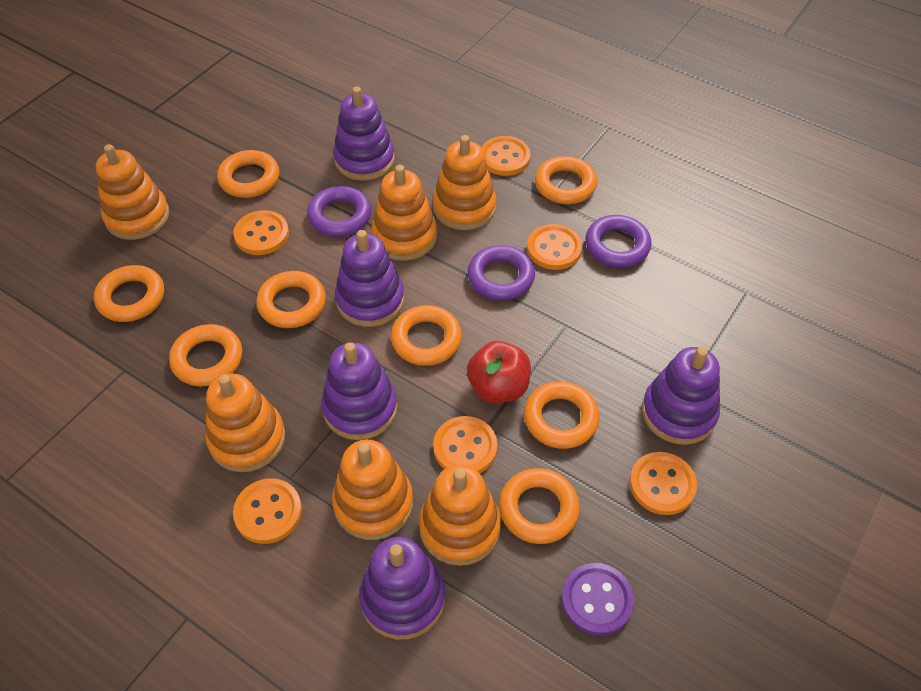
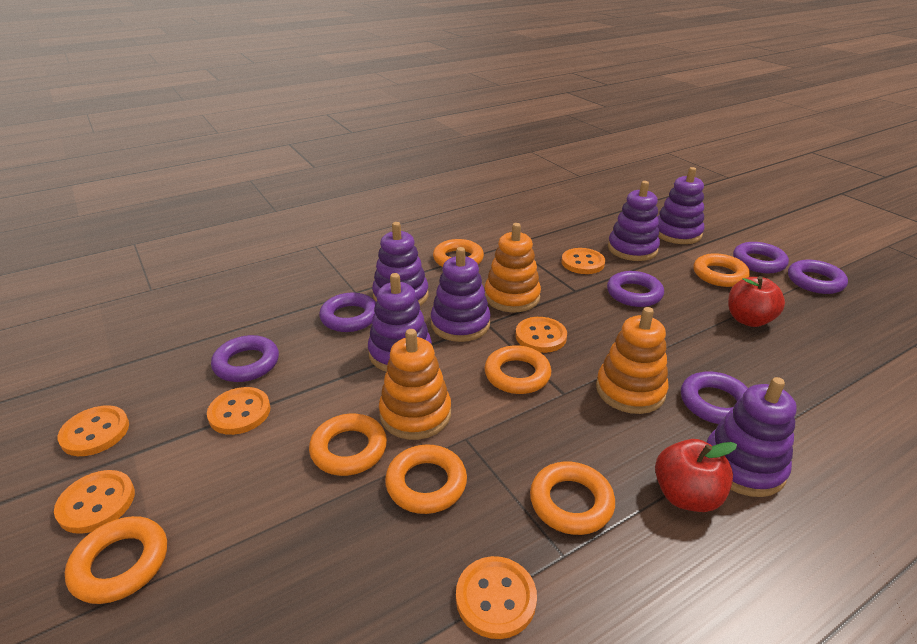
orange ring: 8 -> 7
orange stacking toy: 6 -> 3
purple button: 1 -> 0
purple ring: 3 -> 6
purple stacking toy: 5 -> 6
red apple: 1 -> 2

